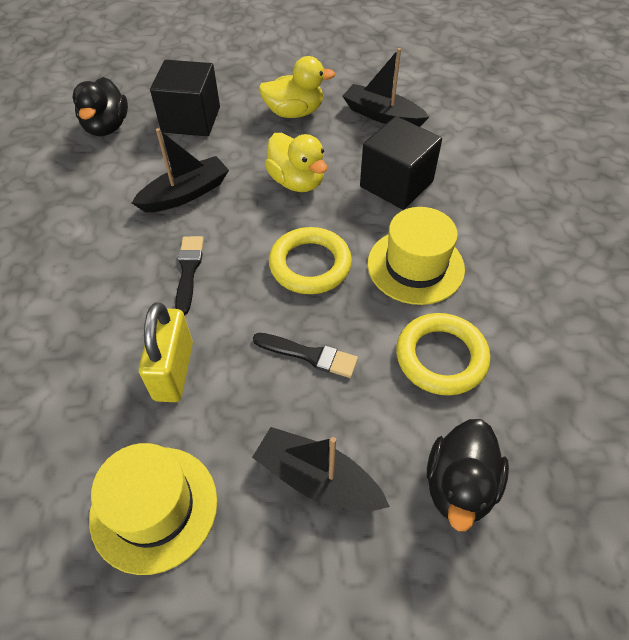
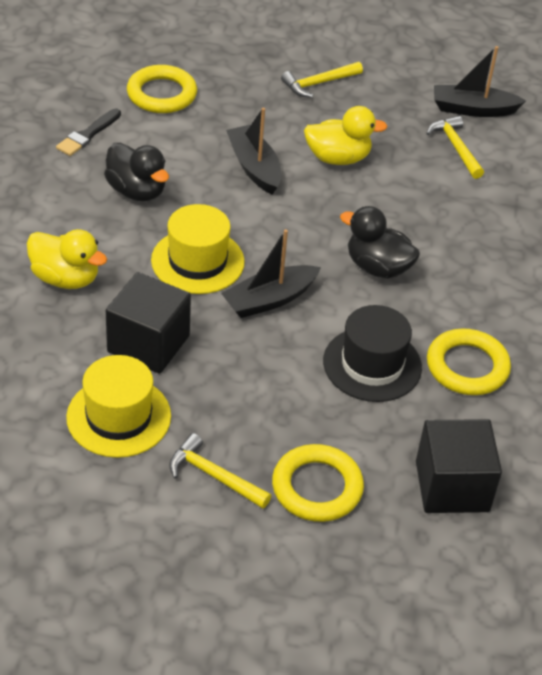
black brush: 2 -> 1
black hat: 0 -> 1
yellow hammer: 0 -> 3
yellow padlock: 1 -> 0
yellow ring: 2 -> 3

